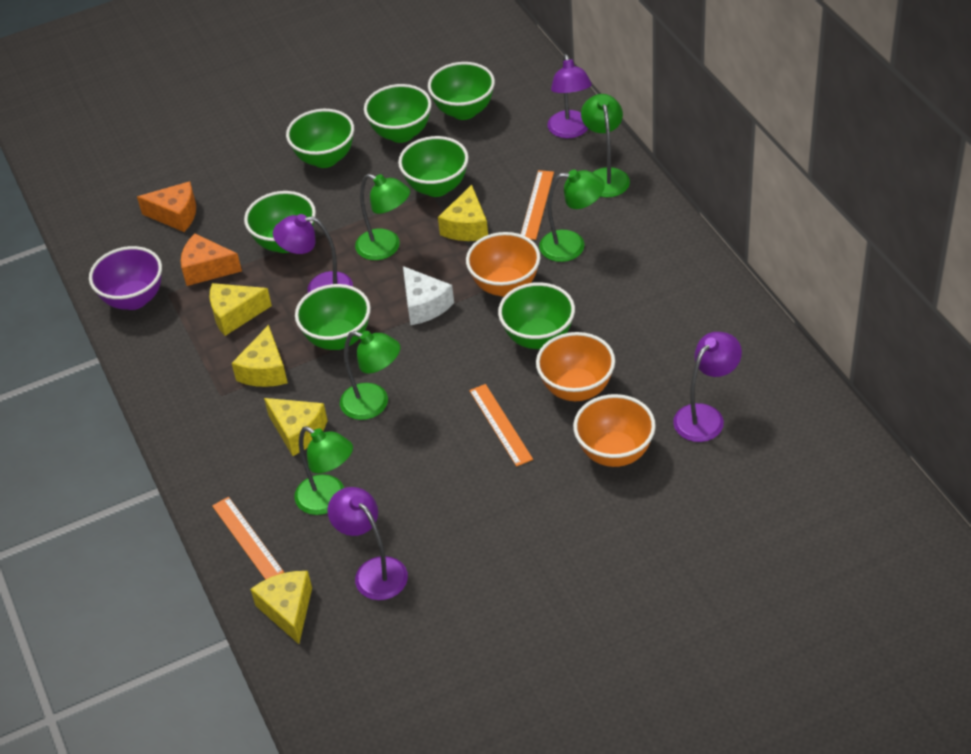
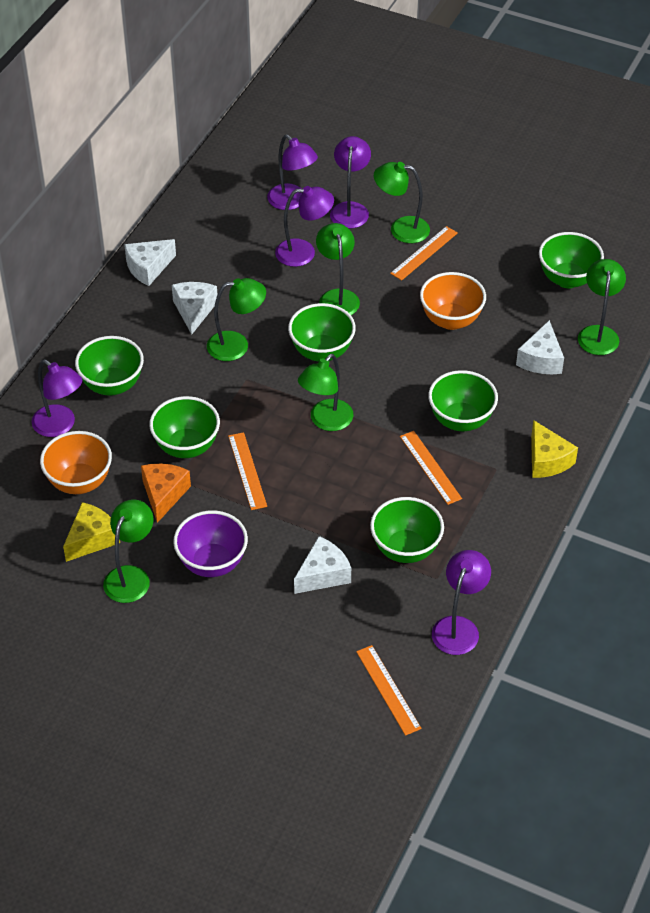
green bowl: 7 -> 6
green lamp: 5 -> 6
orange bowl: 3 -> 2
orange cheese: 2 -> 1
orange ruler: 3 -> 4
purple lamp: 4 -> 5
white cheese: 1 -> 4
yellow cheese: 5 -> 2

